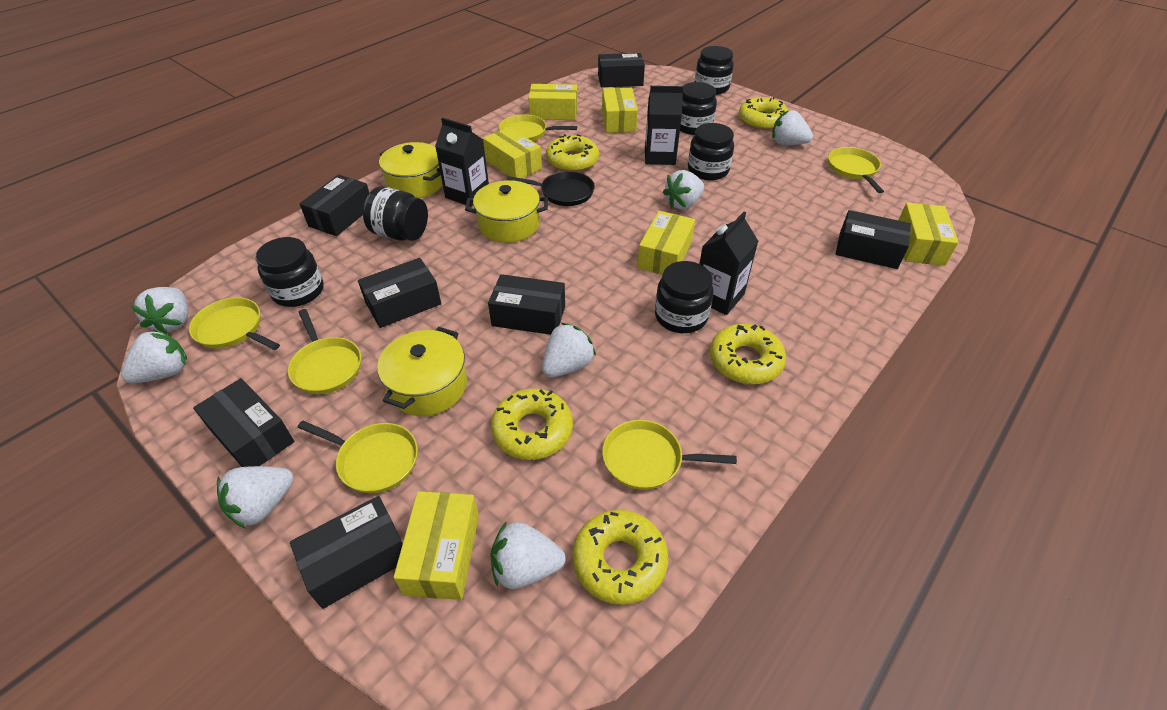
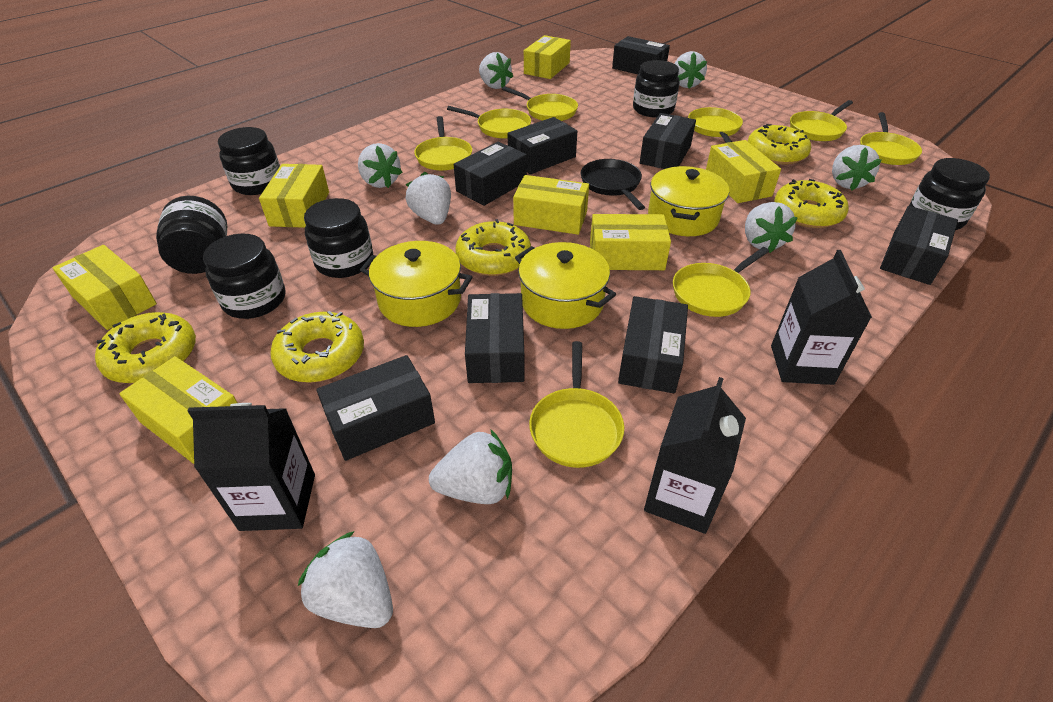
black box: 7 -> 8
white strawberry: 7 -> 8
yellow box: 6 -> 7
yellow pan: 6 -> 8

